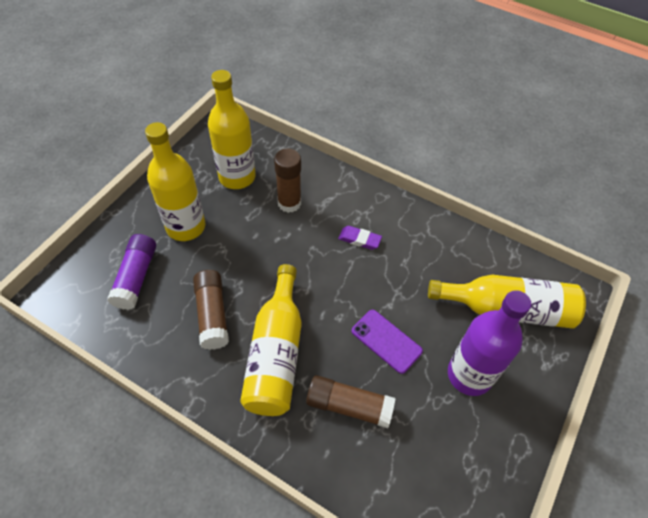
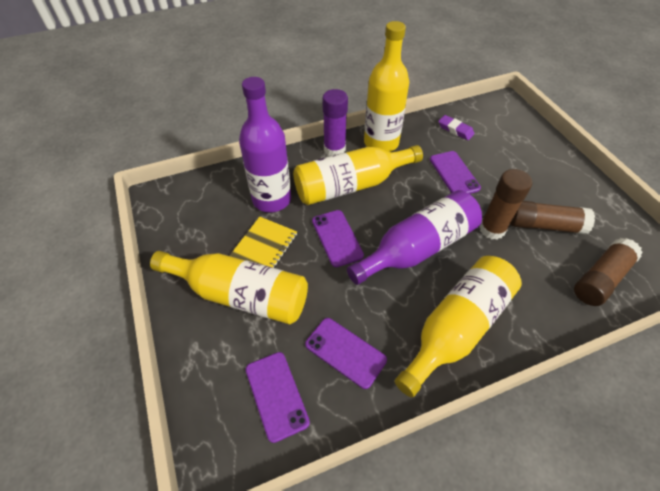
purple bottle: 1 -> 2
purple phone: 1 -> 4
yellow notebook: 0 -> 1

